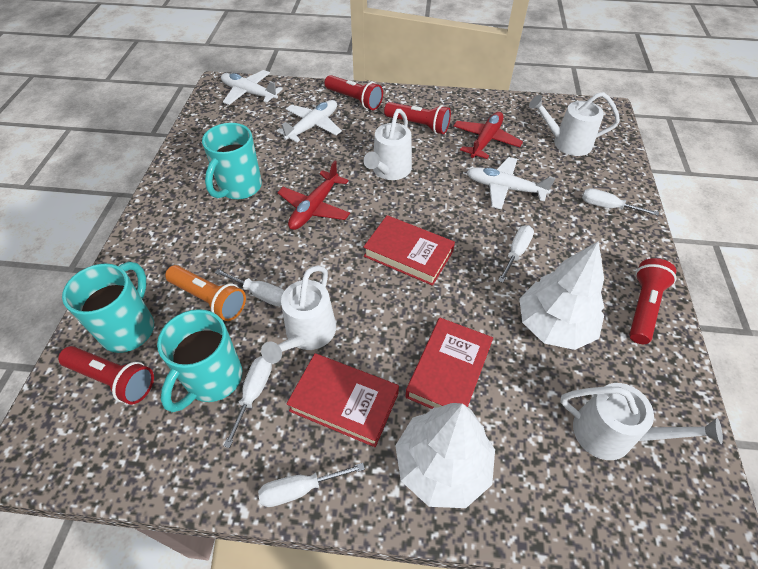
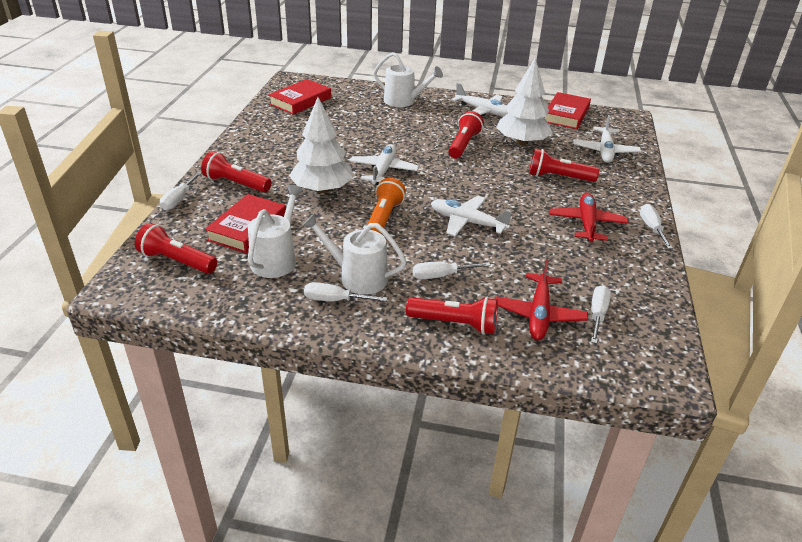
red flashlight: 4 -> 5
turquoise mug: 3 -> 0
white plane: 3 -> 4
white watering can: 4 -> 3

